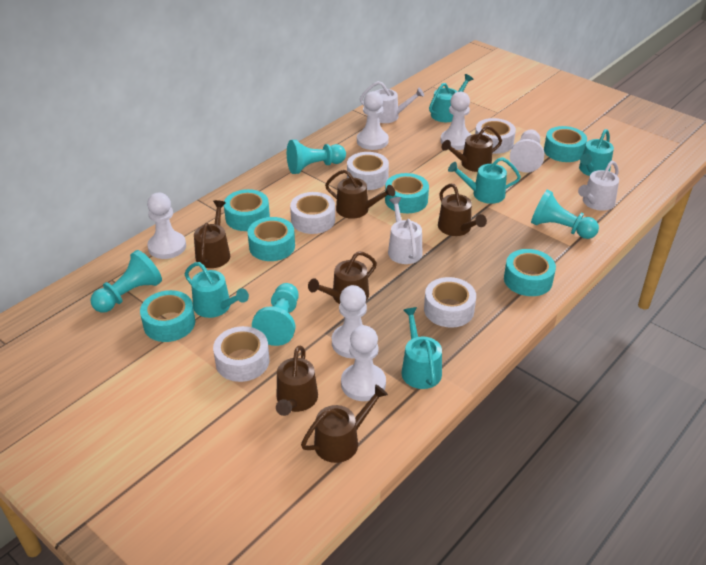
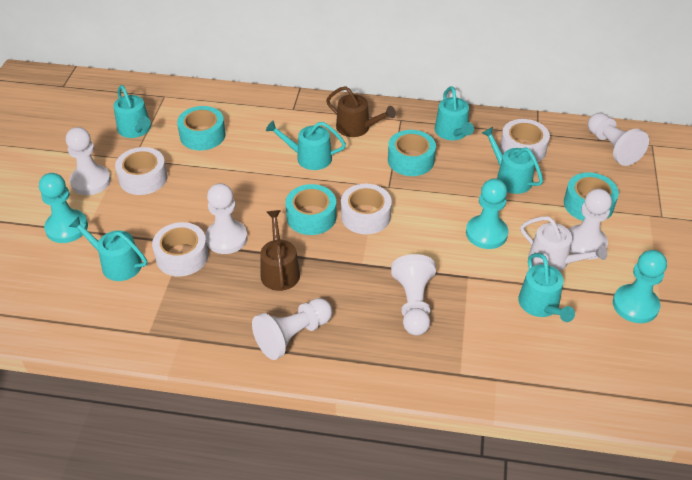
brown watering can: 7 -> 2
turquoise pawn: 4 -> 3
turquoise tape: 6 -> 4
turquoise watering can: 5 -> 6
white tape: 5 -> 4
white watering can: 3 -> 1

